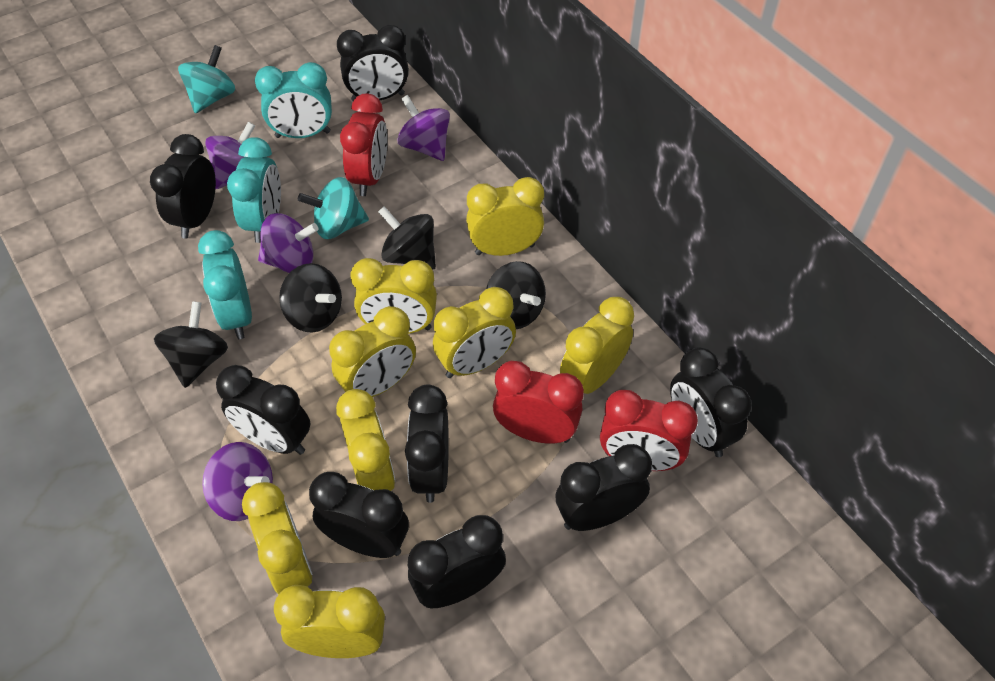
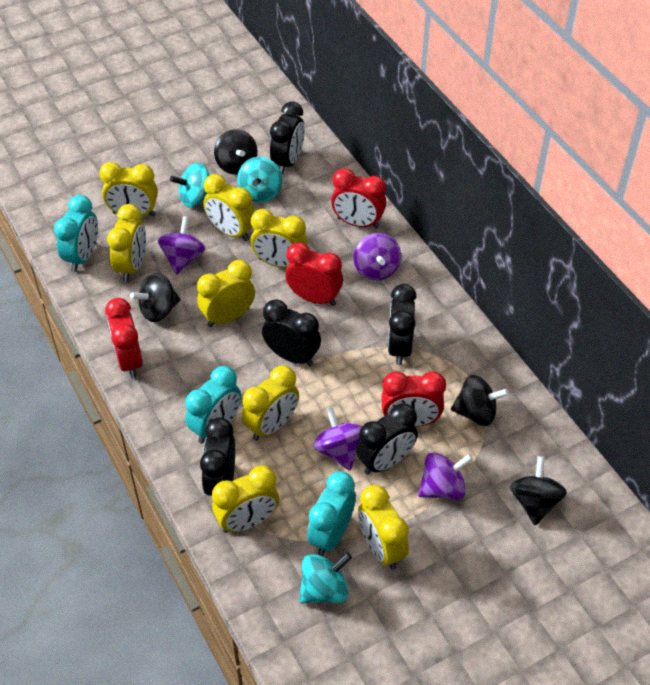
black clock: 8 -> 5
red clock: 3 -> 4
turquoise spinning top: 2 -> 3

